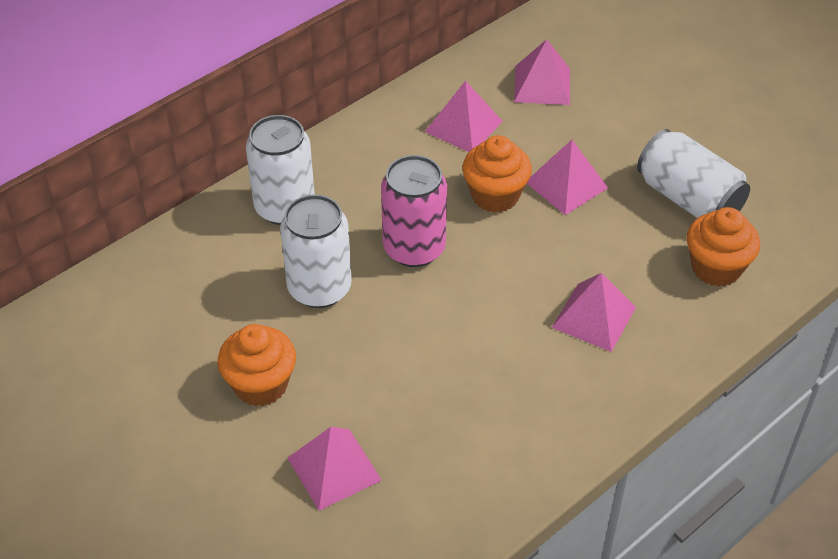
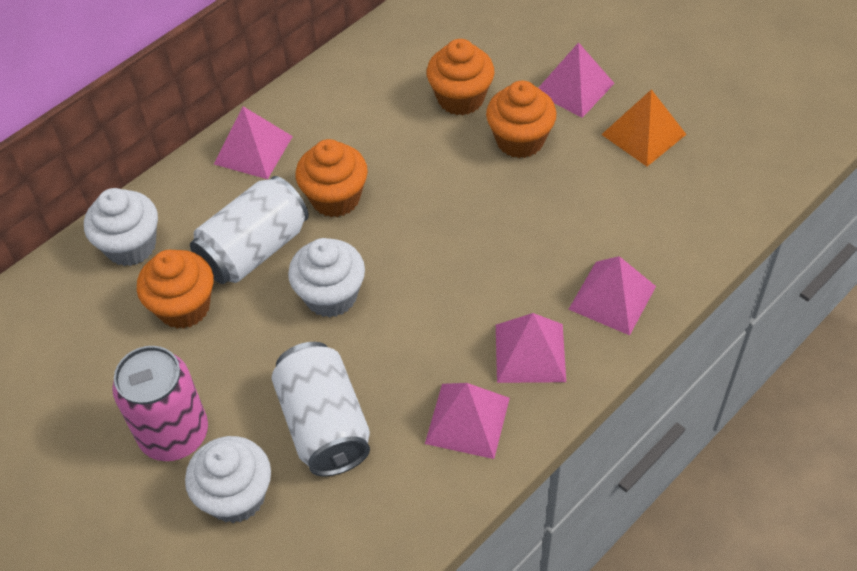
orange cupcake: 3 -> 4
orange pyramid: 0 -> 1
white can: 3 -> 2
white cupcake: 0 -> 3

